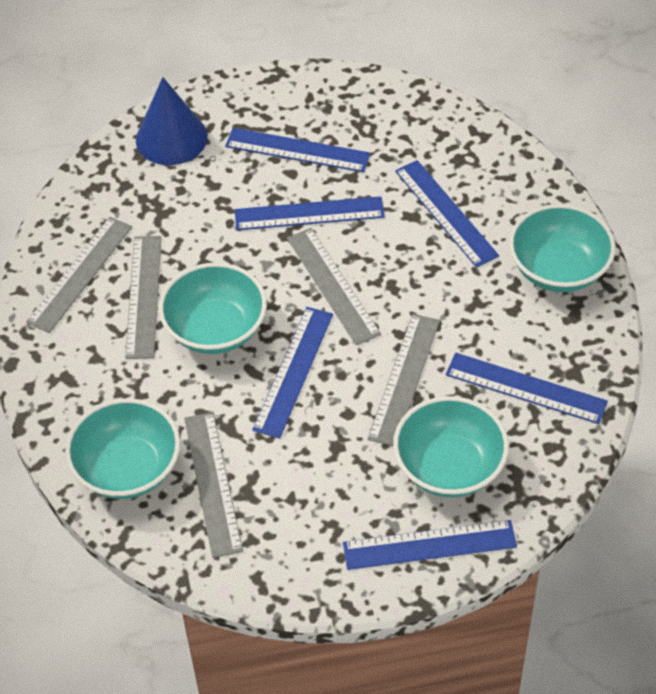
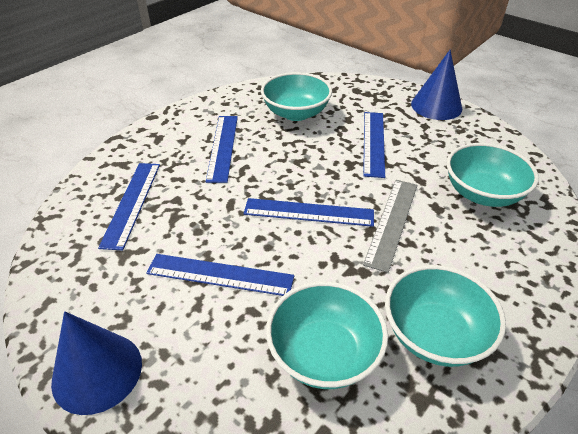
blue cone: 1 -> 2
blue ruler: 6 -> 5
grey ruler: 5 -> 1

